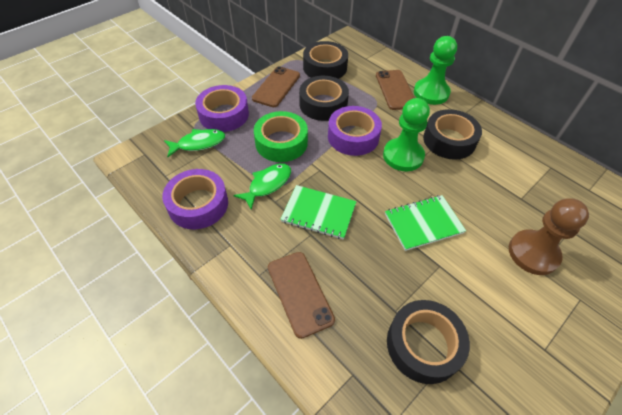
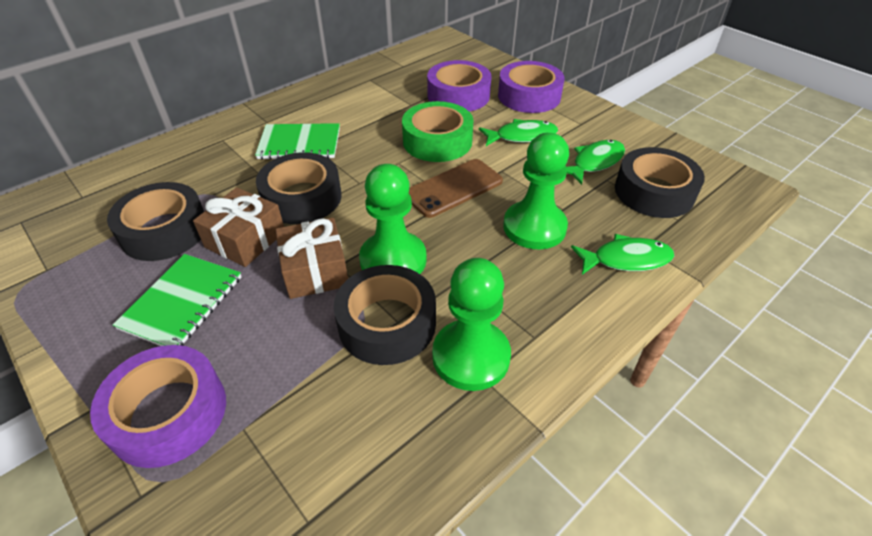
brown gift: 0 -> 2
brown pawn: 1 -> 0
brown phone: 3 -> 1
green fish: 2 -> 3
green pawn: 2 -> 3

